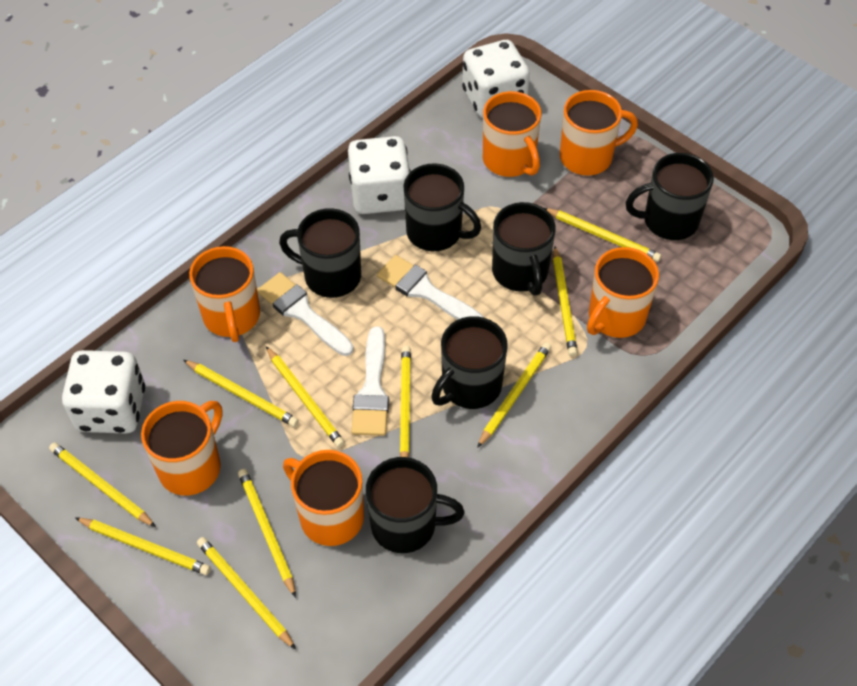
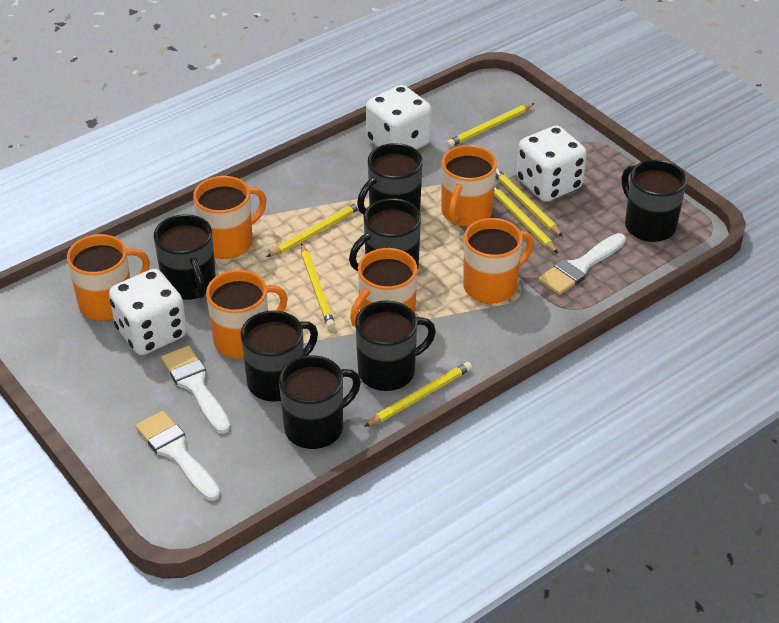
black mug: 6 -> 7
yellow pencil: 10 -> 6

